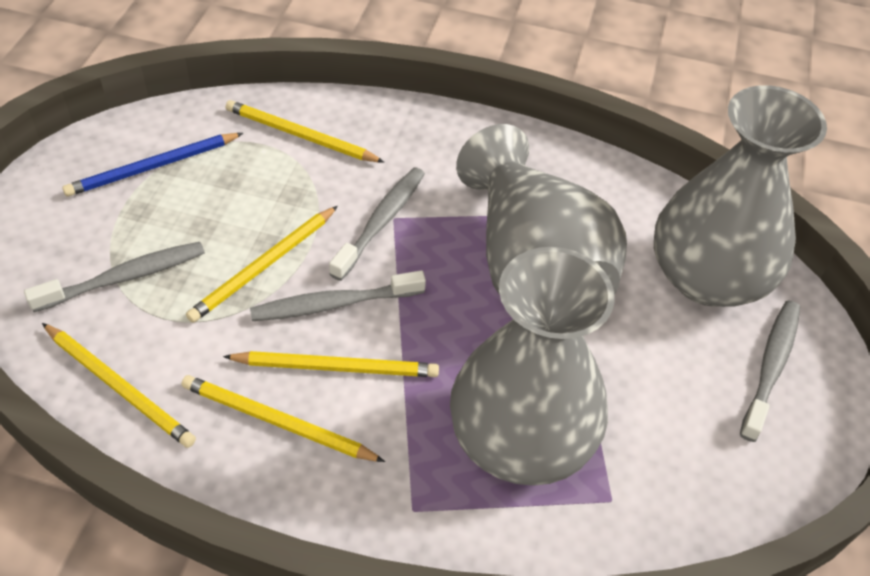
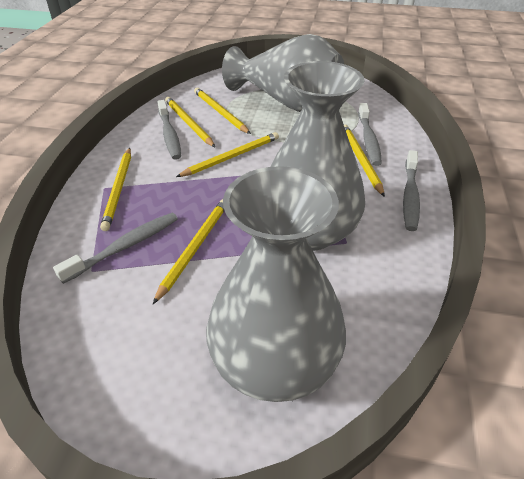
blue pencil: 1 -> 0
yellow pencil: 5 -> 6

